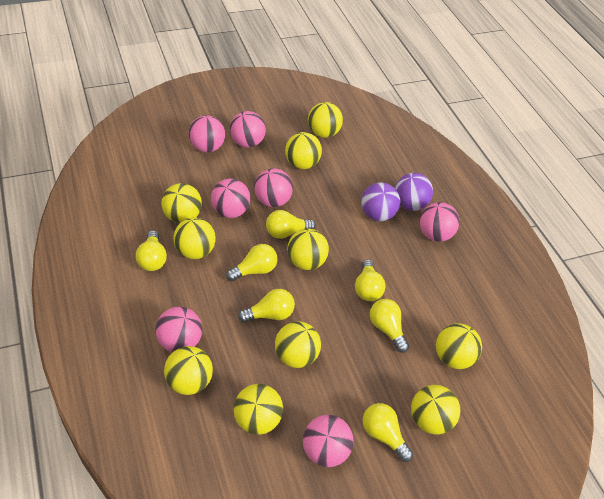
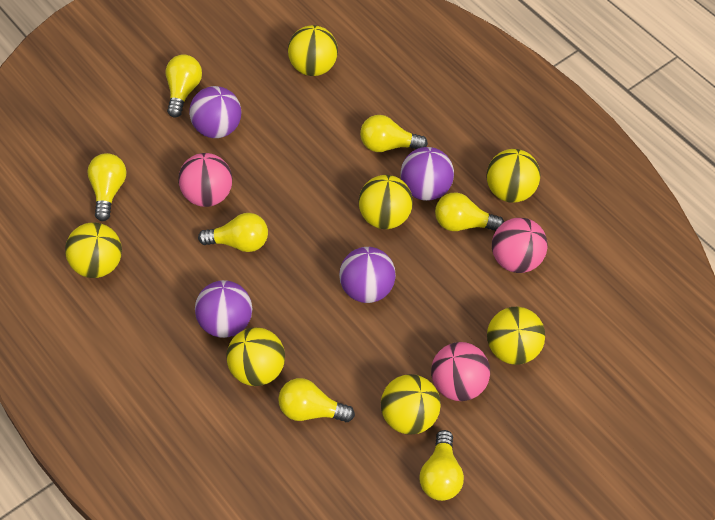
pink ball: 7 -> 3
purple ball: 2 -> 4
yellow ball: 10 -> 7

